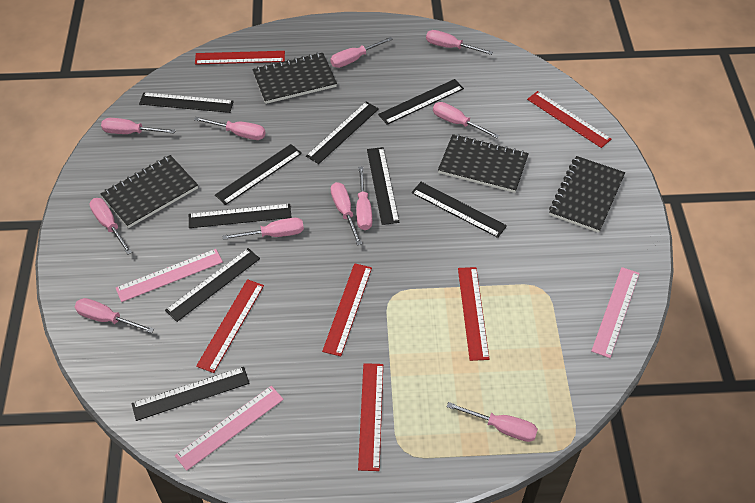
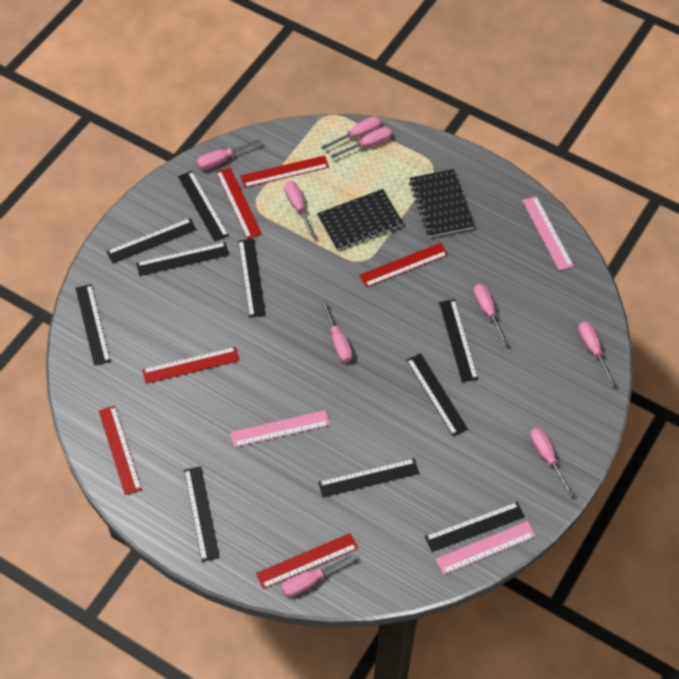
black notebook: 4 -> 2
black ruler: 9 -> 10
pink screwdriver: 11 -> 9

